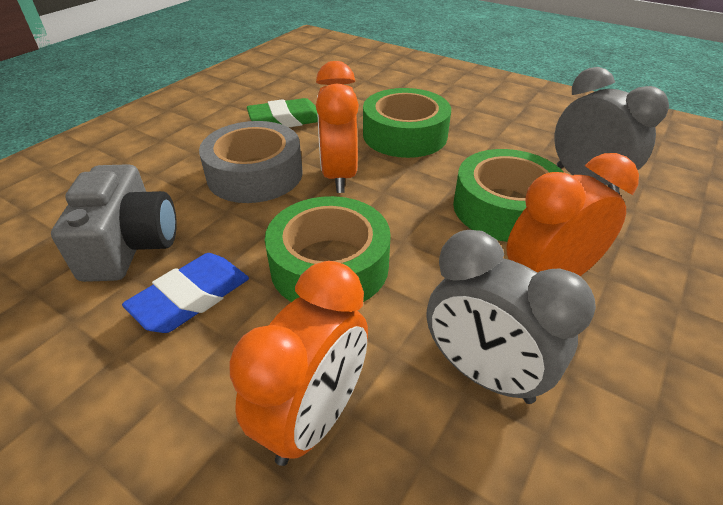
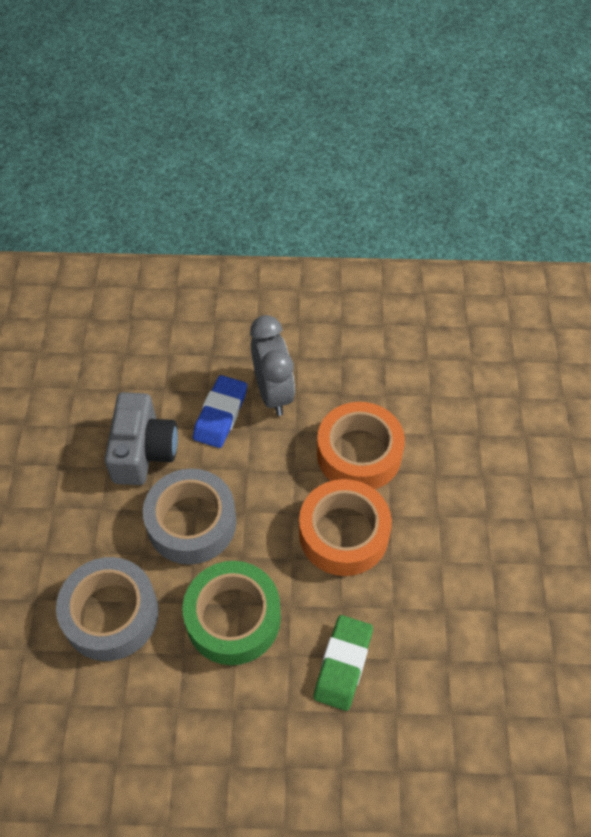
green tape: 3 -> 1
grey clock: 2 -> 1
grey tape: 1 -> 2
orange clock: 3 -> 0
orange tape: 0 -> 2

